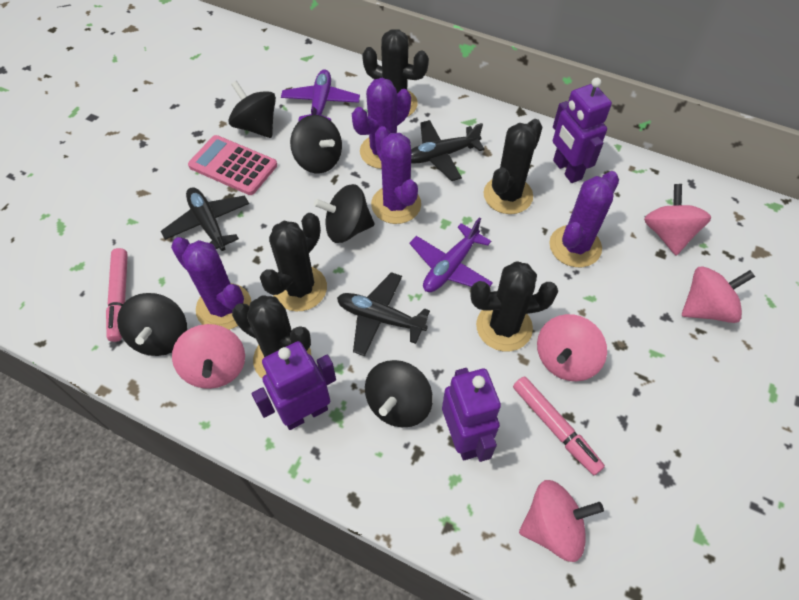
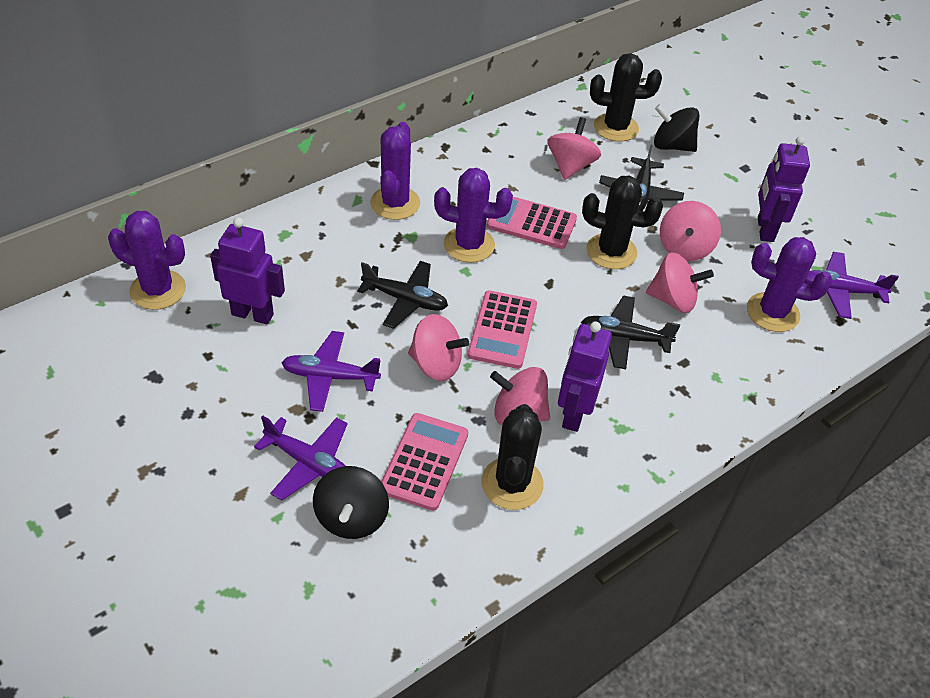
black cactus: 5 -> 3
black spinning top: 5 -> 2
pink calculator: 1 -> 3
pink marker: 2 -> 0
purple plane: 2 -> 3

